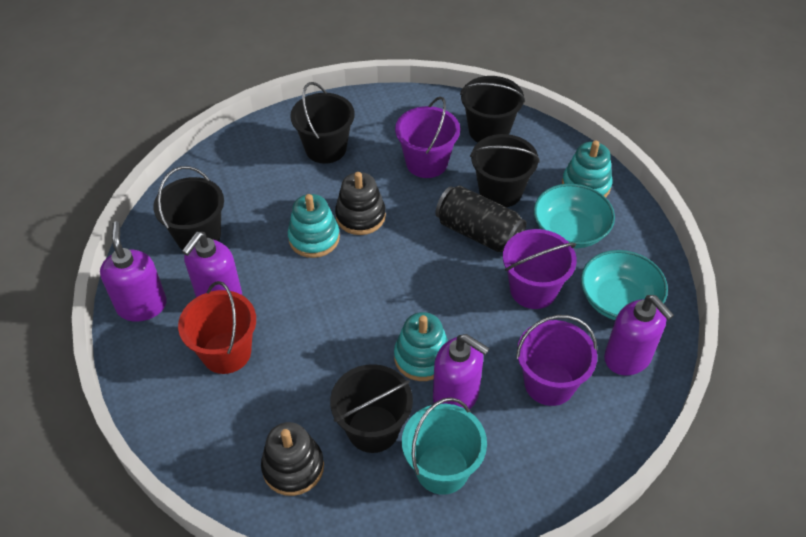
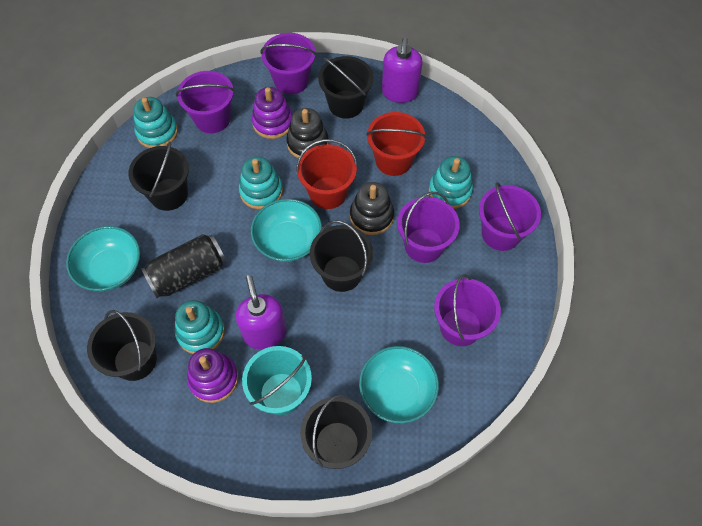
purple bucket: 3 -> 5
purple soap dispenser: 4 -> 2
purple stacking toy: 0 -> 2
red bucket: 1 -> 2
turquoise bowl: 2 -> 3
turquoise stacking toy: 3 -> 4

